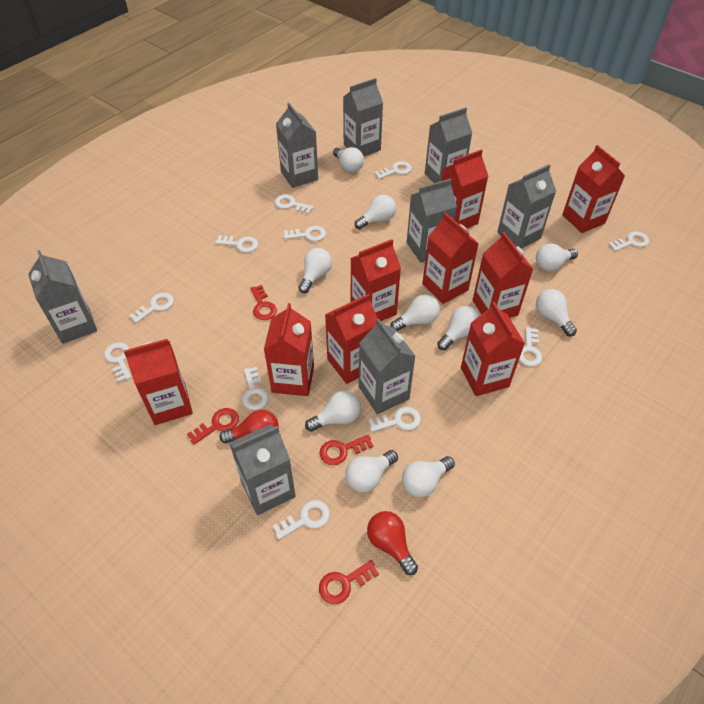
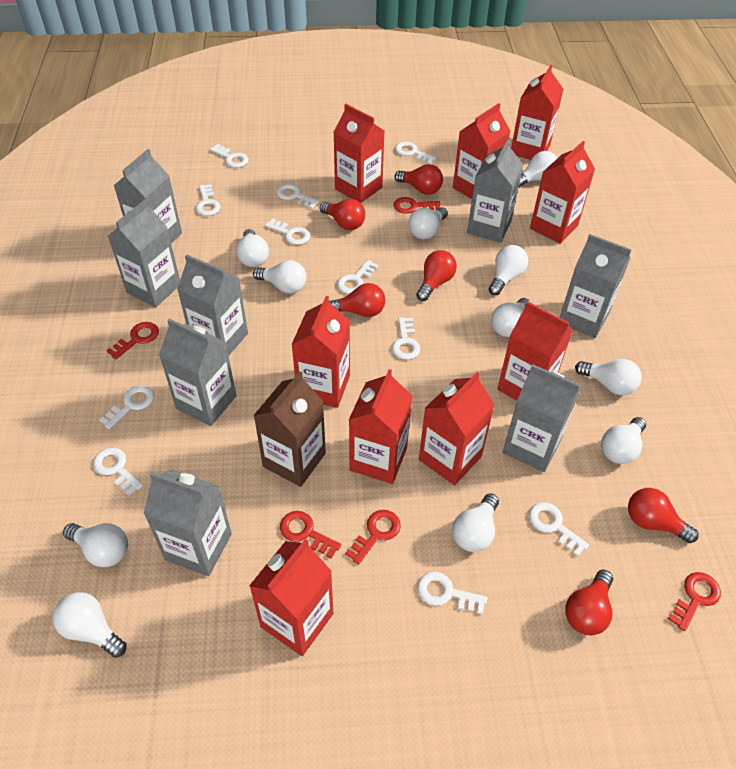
brown carton: 0 -> 1
red key: 4 -> 5
red light bulb: 2 -> 6
white light bulb: 10 -> 11

